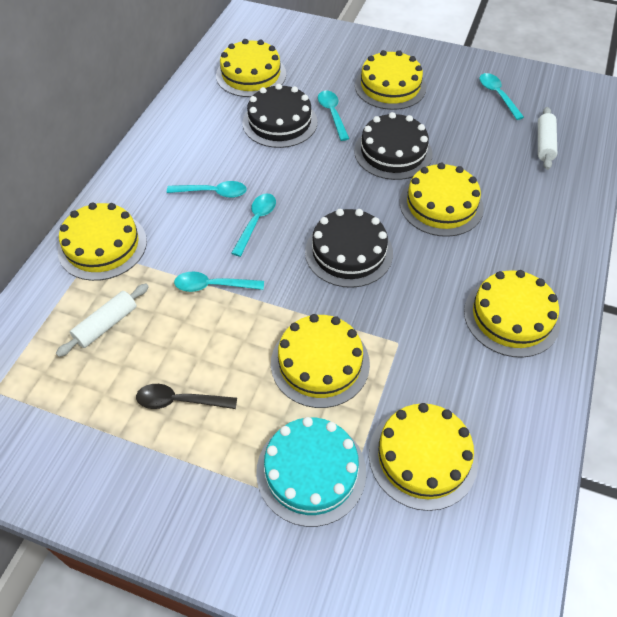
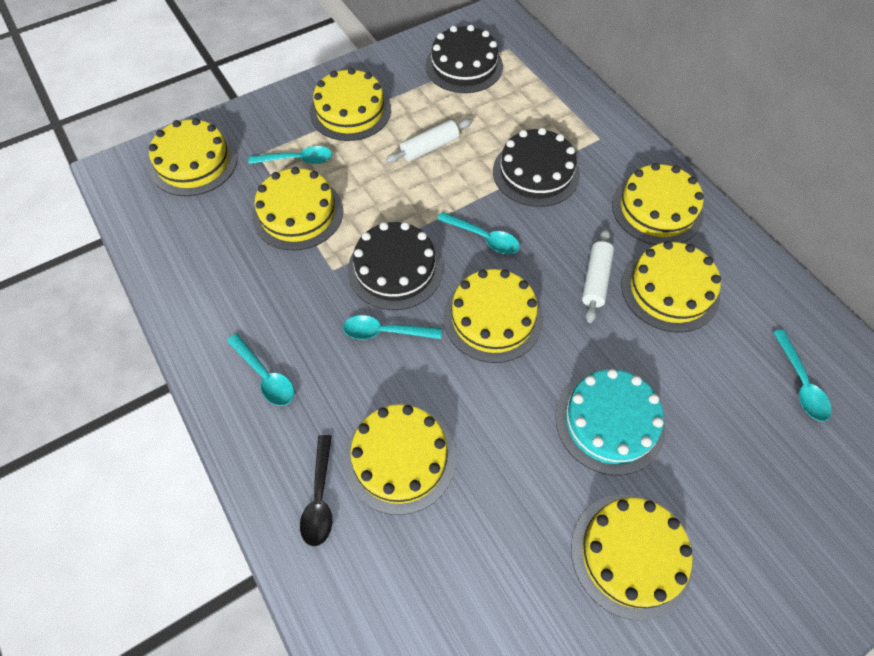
yellow cake: 7 -> 8

